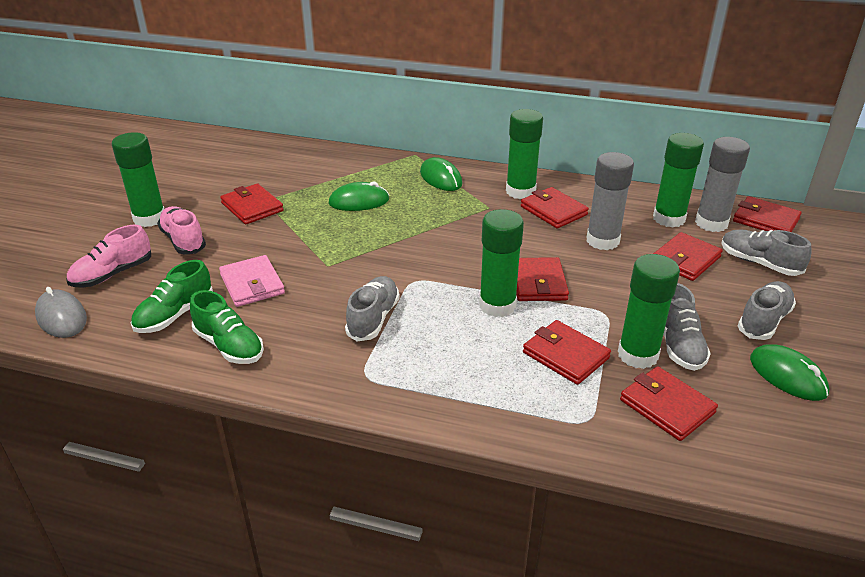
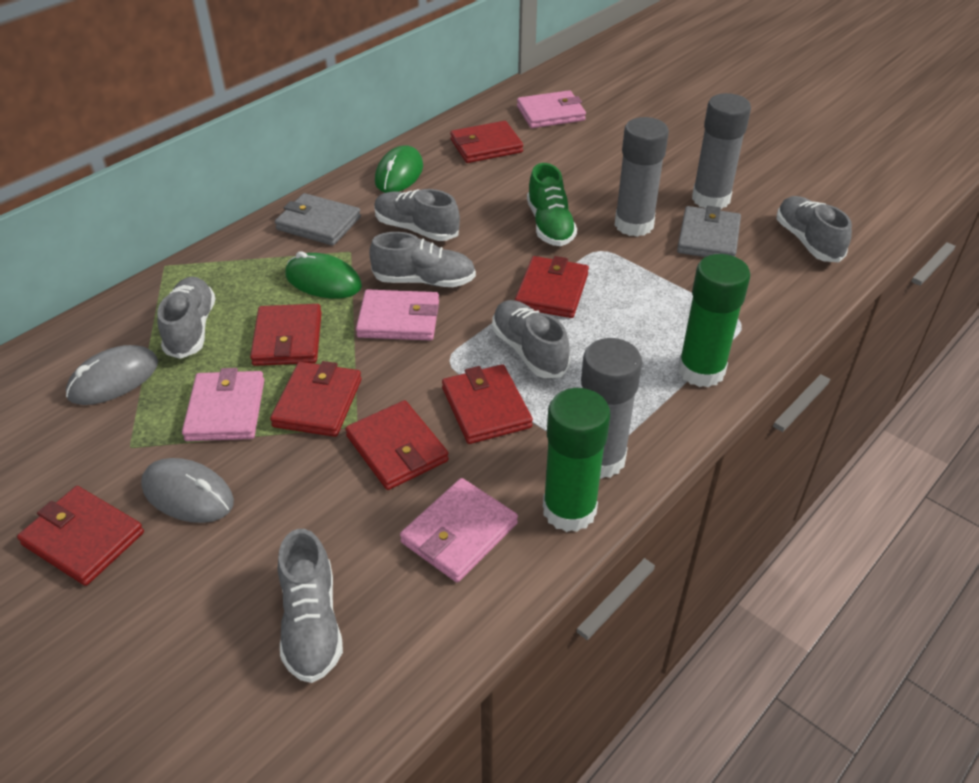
green glue stick: 5 -> 2
green mouse: 3 -> 2
green shoe: 2 -> 1
grey glue stick: 2 -> 3
grey mouse: 1 -> 2
grey shoe: 4 -> 6
grey wallet: 0 -> 2
pink shoe: 2 -> 0
pink wallet: 1 -> 4

